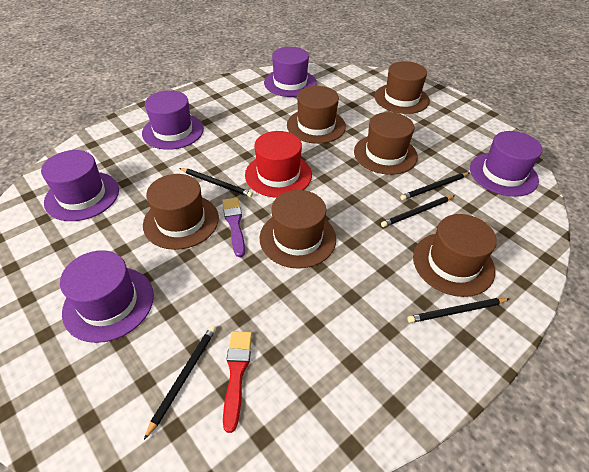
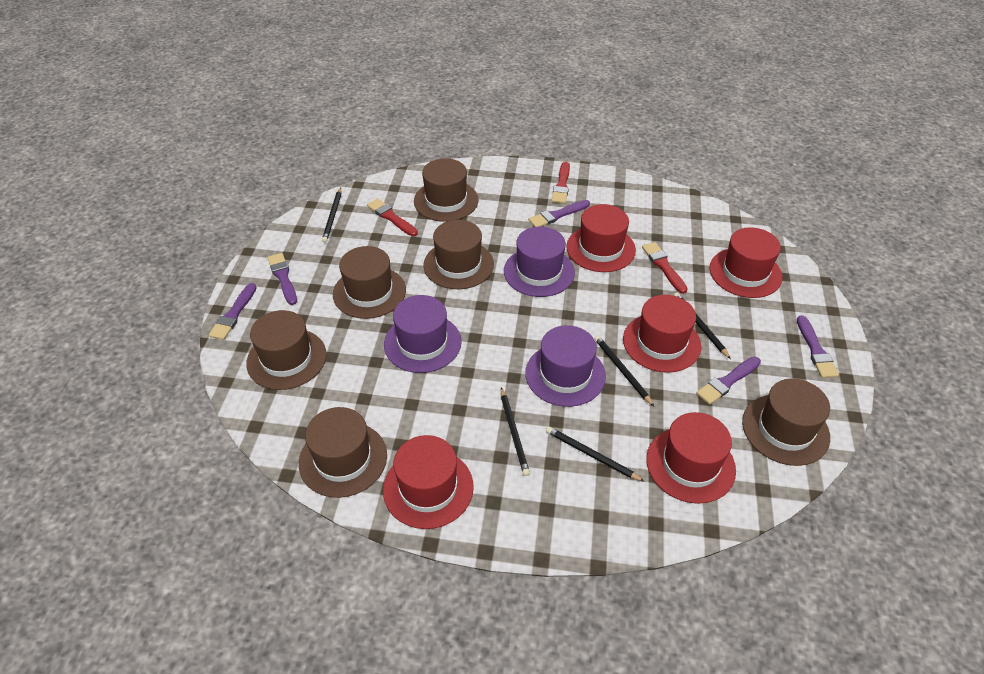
purple brush: 1 -> 5
purple hat: 5 -> 3
red brush: 1 -> 3
red hat: 1 -> 5

